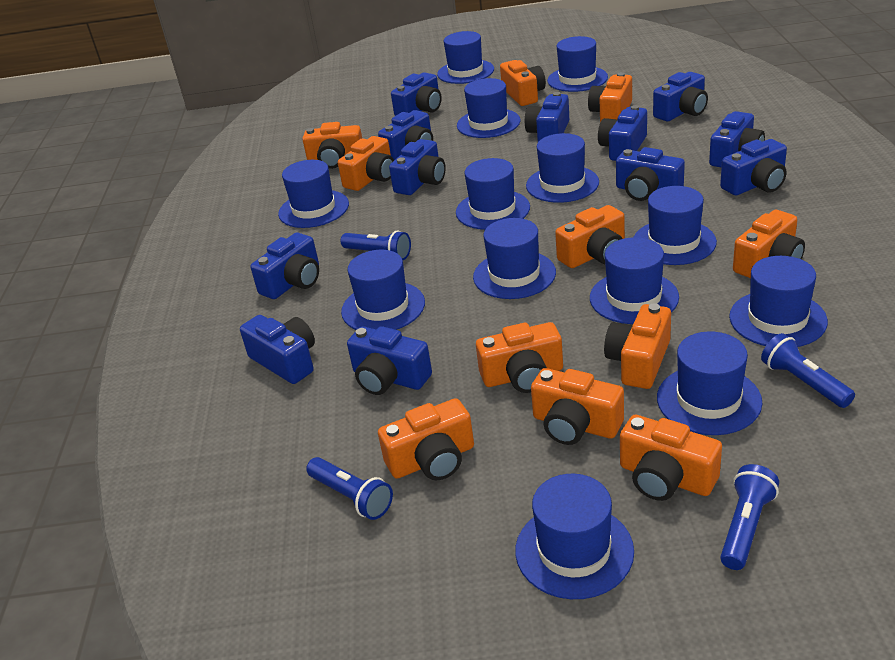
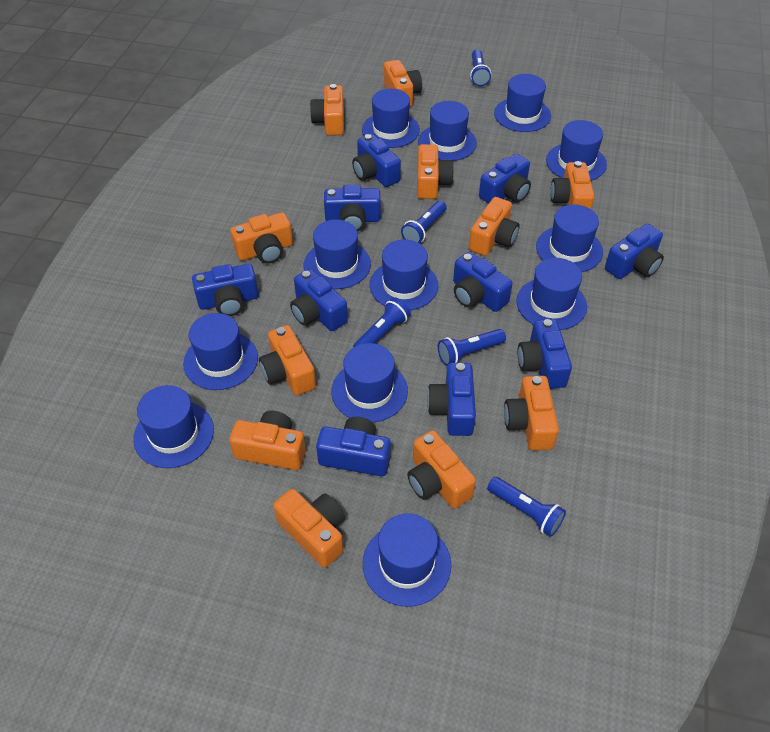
blue camera: 12 -> 10
blue flashlight: 4 -> 5
blue hat: 13 -> 12

